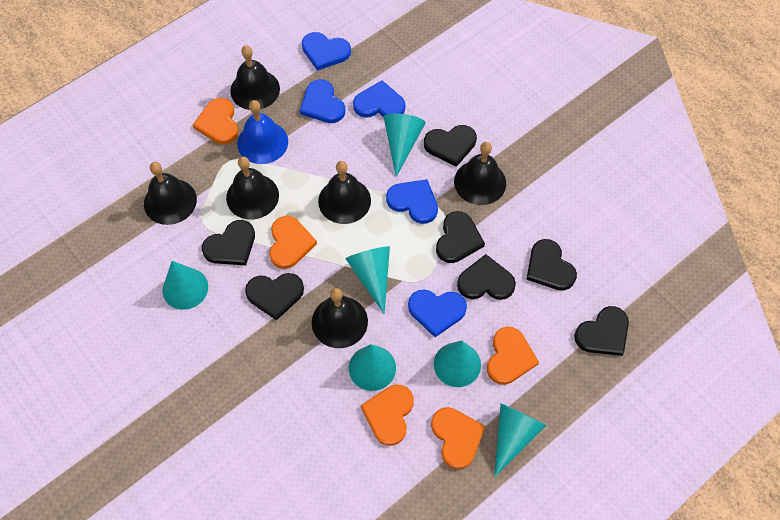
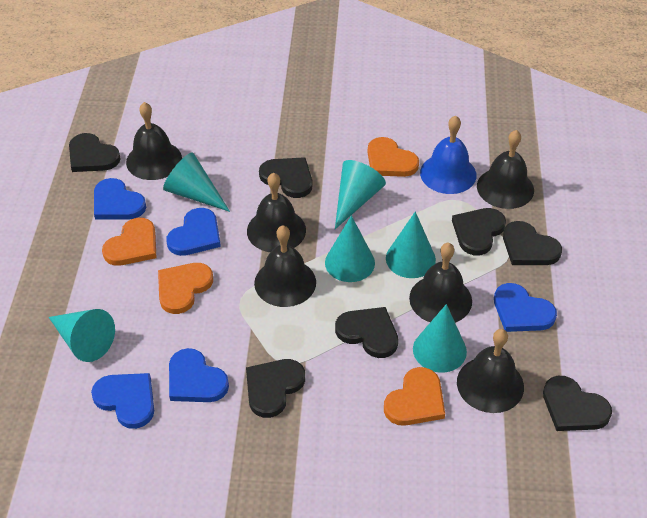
orange heart: 5 -> 4

